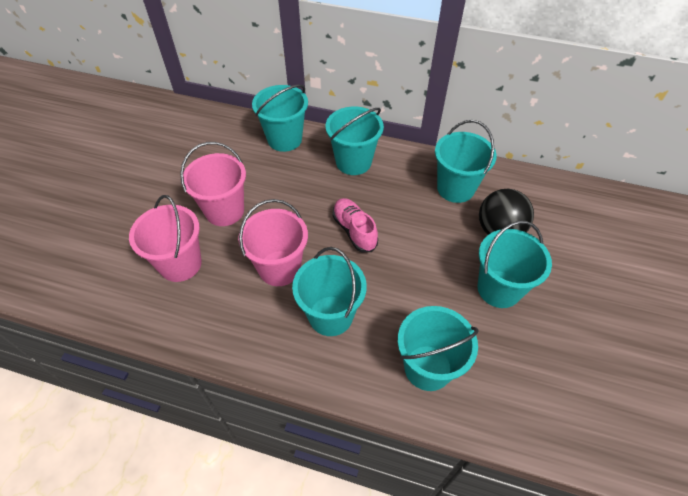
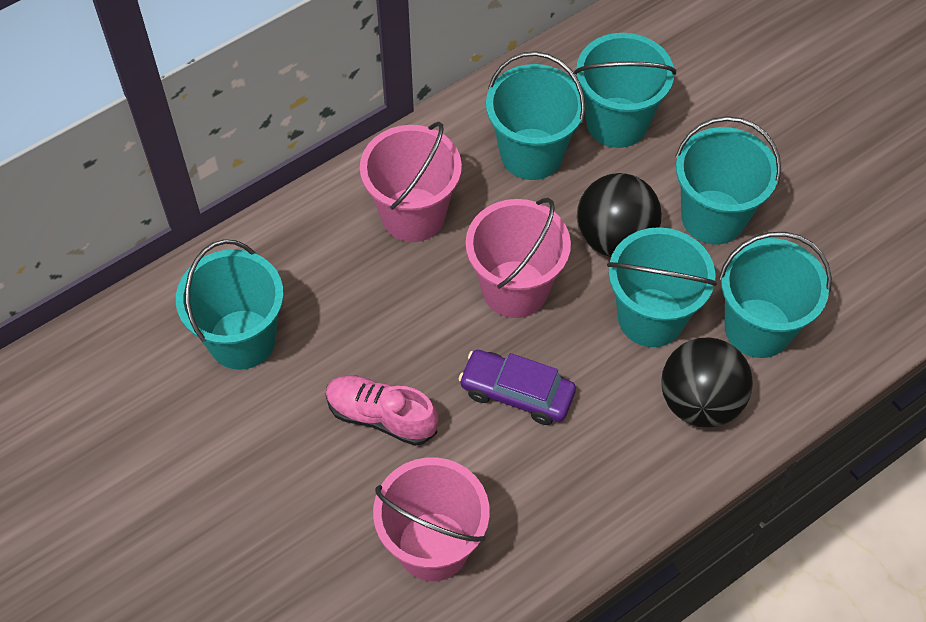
black ball: 1 -> 2
purple car: 0 -> 1

